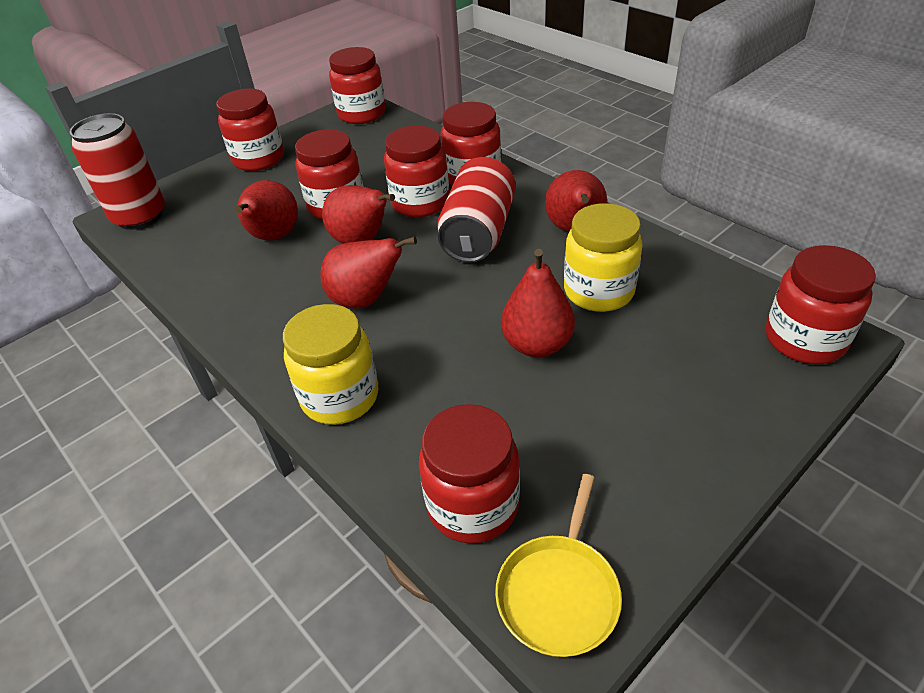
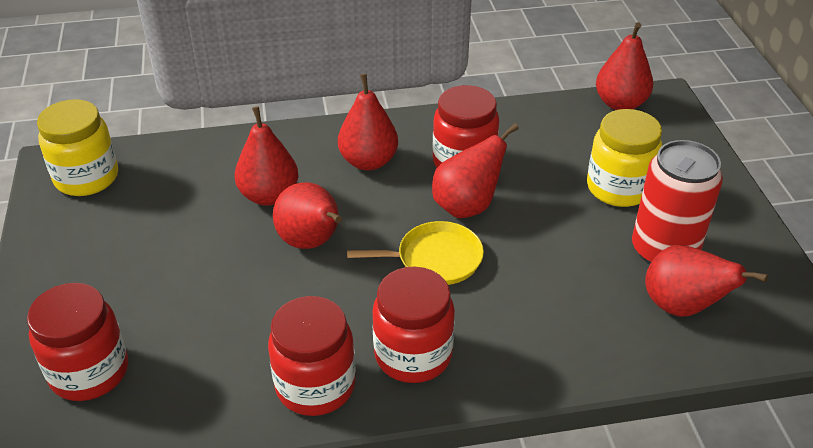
red can: 2 -> 1
red jar: 7 -> 4
red pear: 5 -> 6

